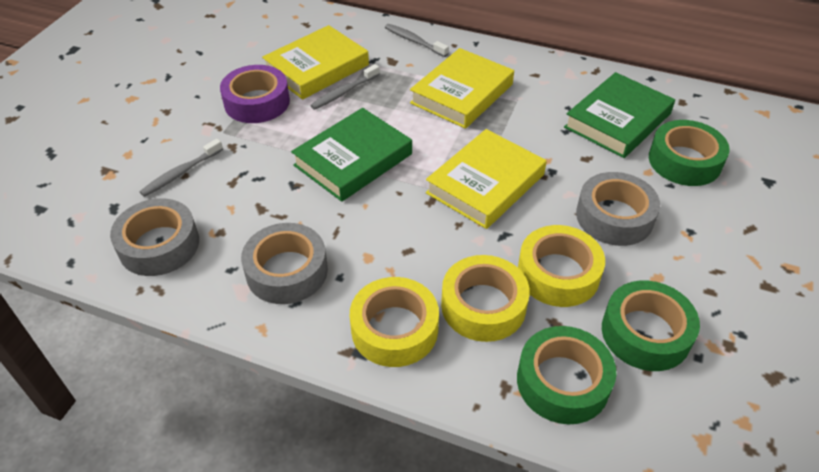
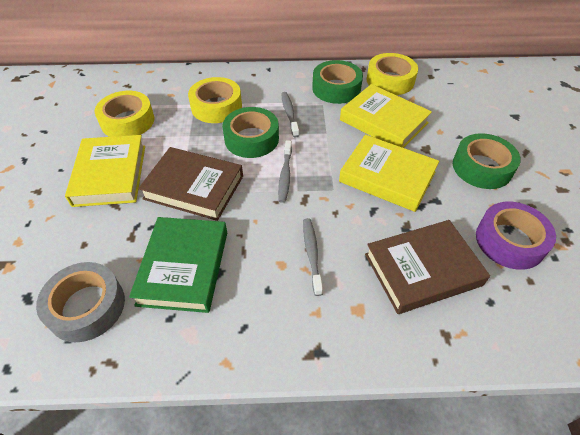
brown book: 0 -> 2
green book: 2 -> 1
grey tape: 3 -> 1

